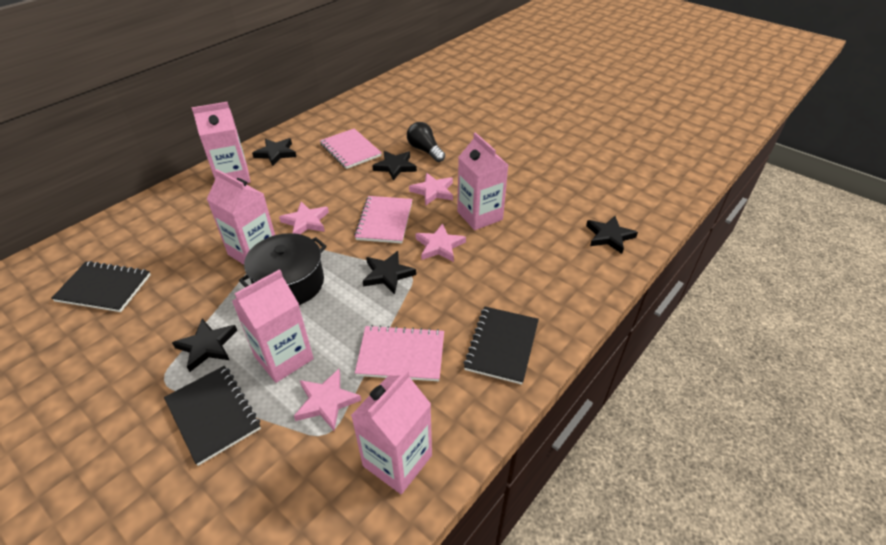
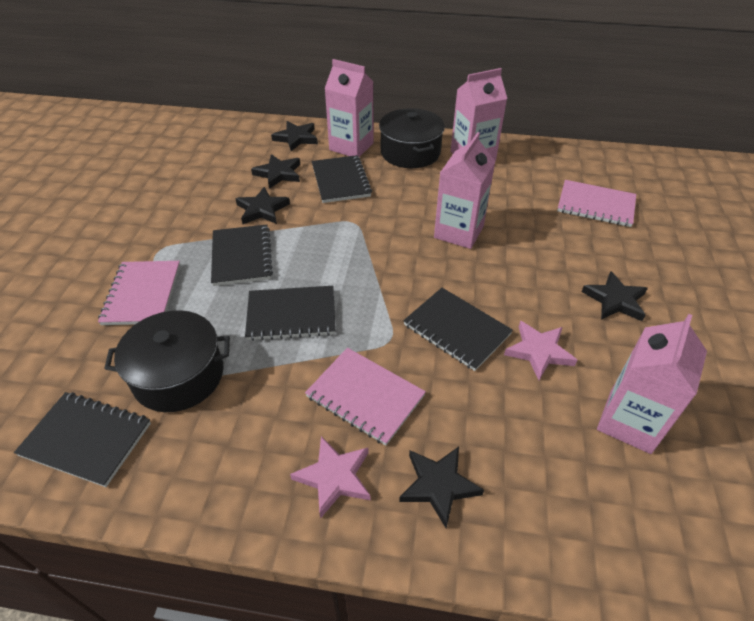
black light bulb: 1 -> 0
black notebook: 3 -> 5
black pot: 1 -> 2
pink carton: 5 -> 4
pink star: 4 -> 2

